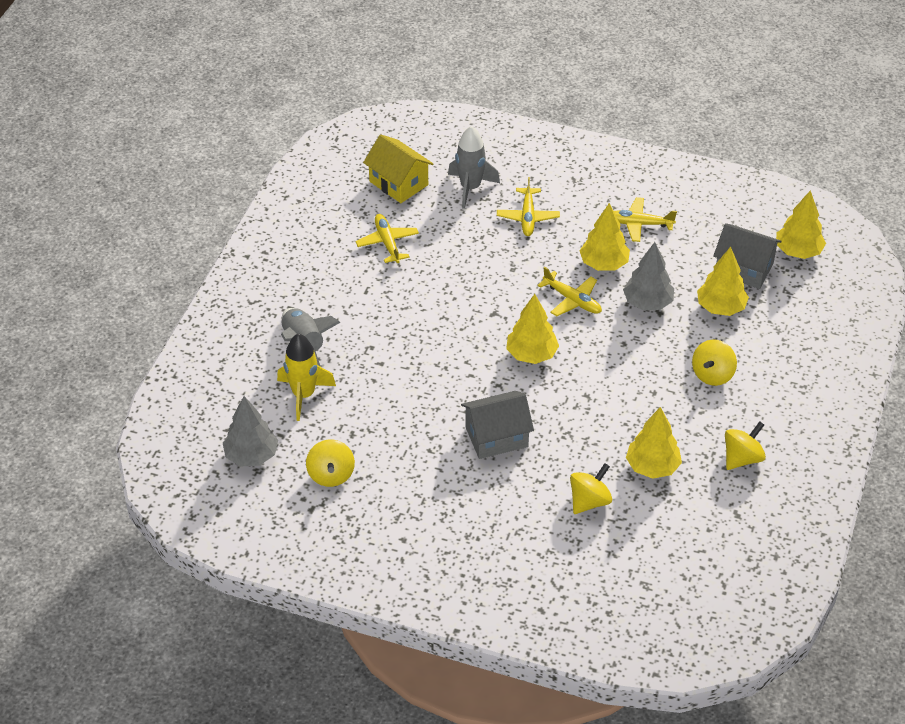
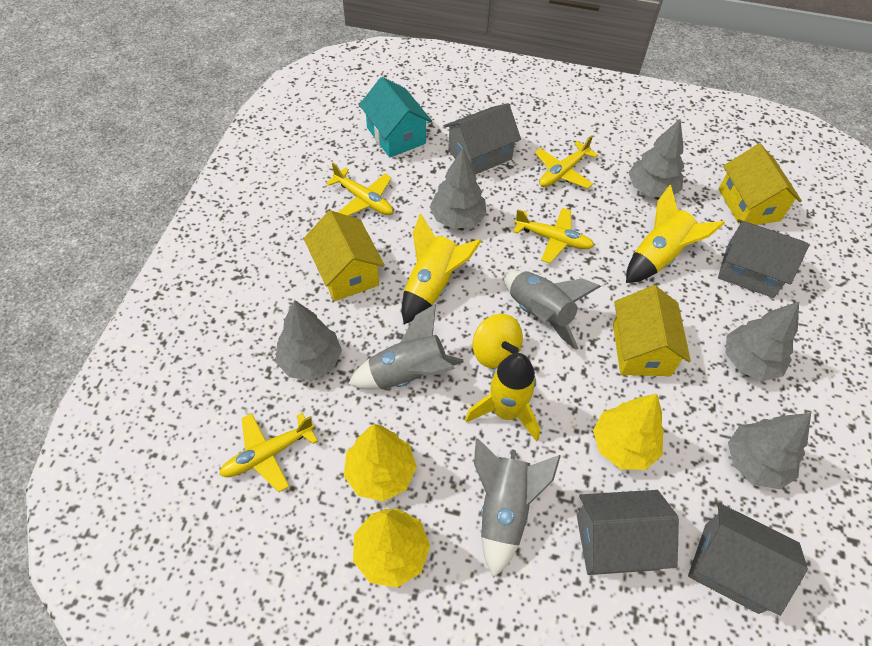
grey house: 2 -> 4
grey rocket: 2 -> 3
grey tree: 2 -> 5
turquoise house: 0 -> 1
yellow house: 1 -> 3
yellow rocket: 1 -> 3
yellow spinning top: 4 -> 1
yellow tree: 5 -> 3

